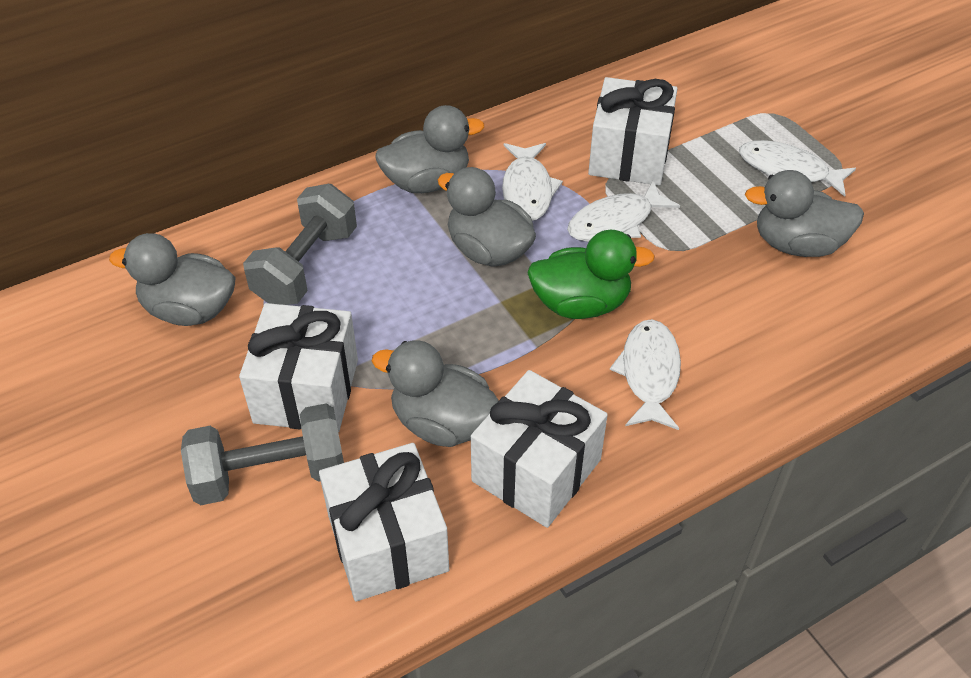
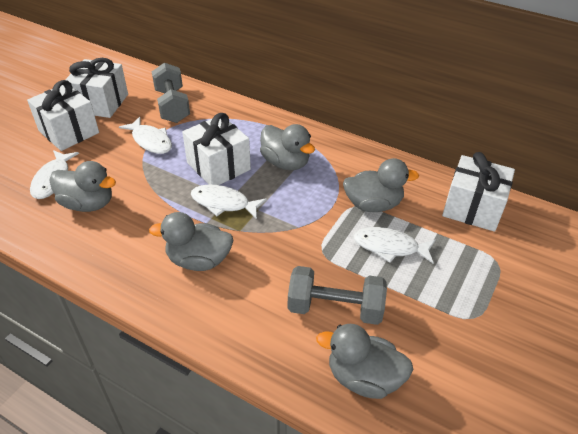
green duck: 1 -> 0

